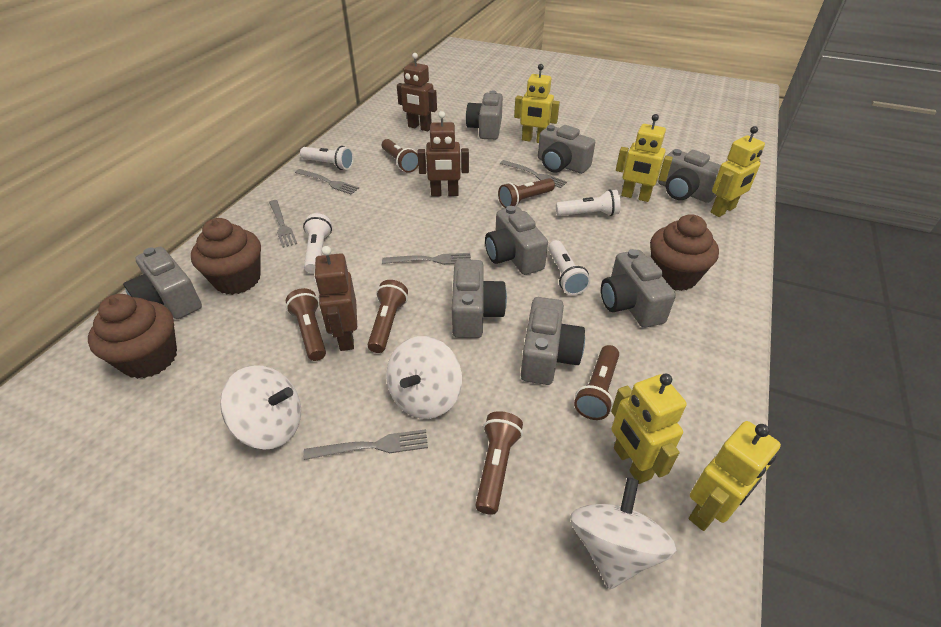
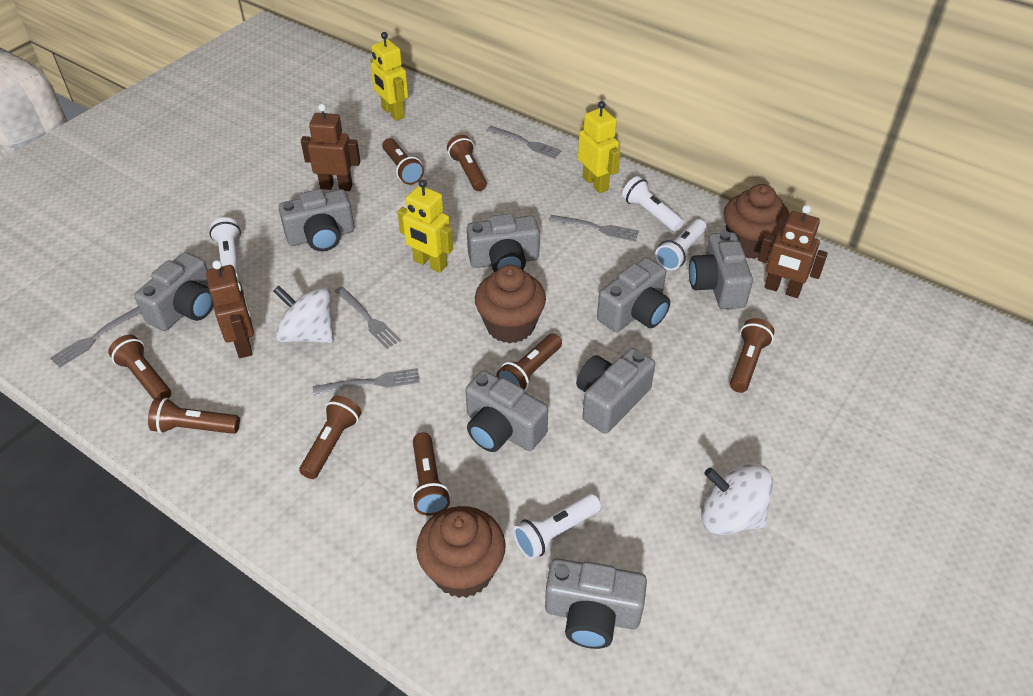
brown flashlight: 6 -> 8
white spinning top: 3 -> 2
yellow robot: 5 -> 3

